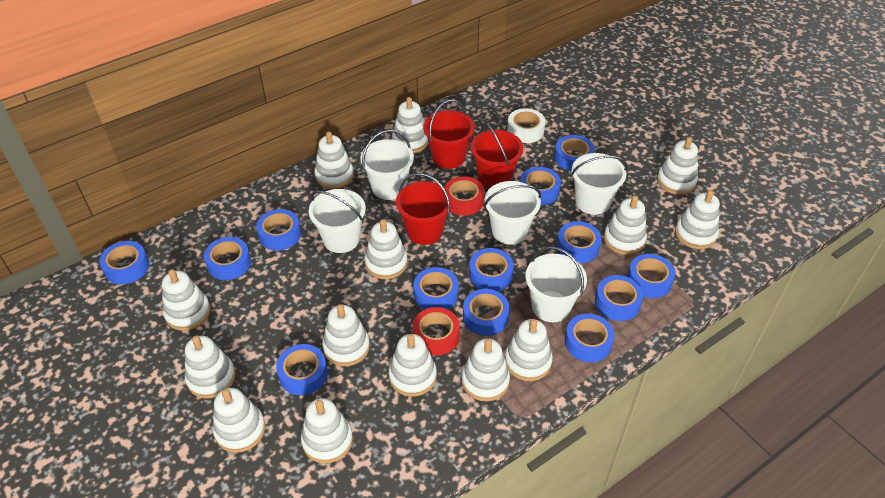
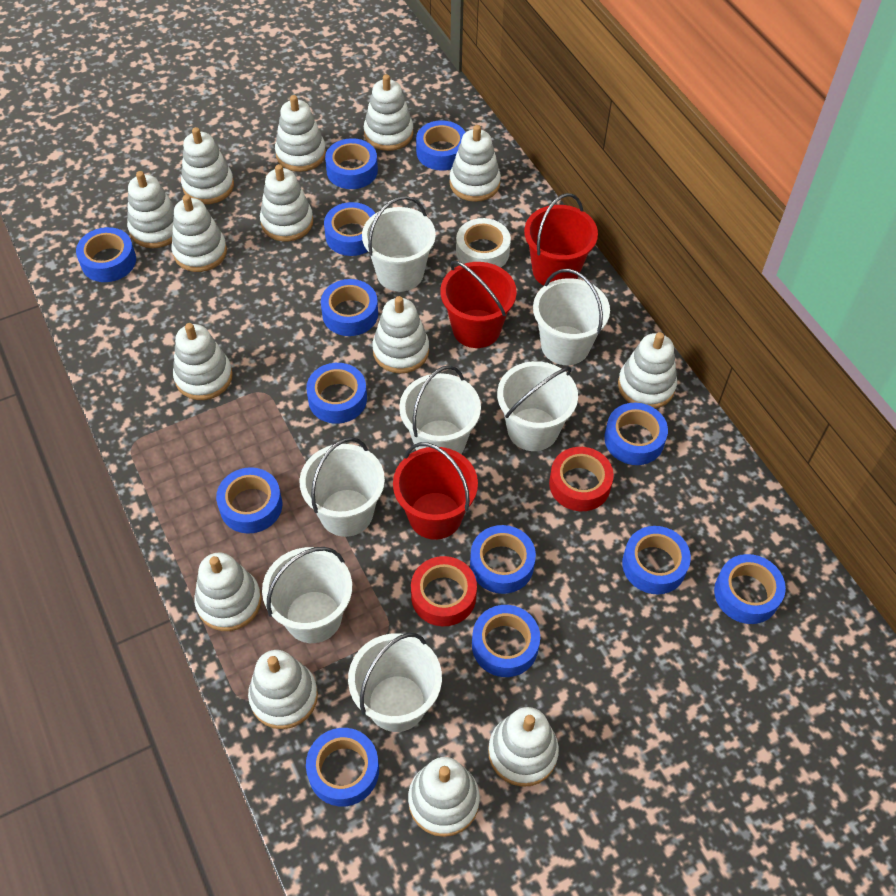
white bucket: 5 -> 7

